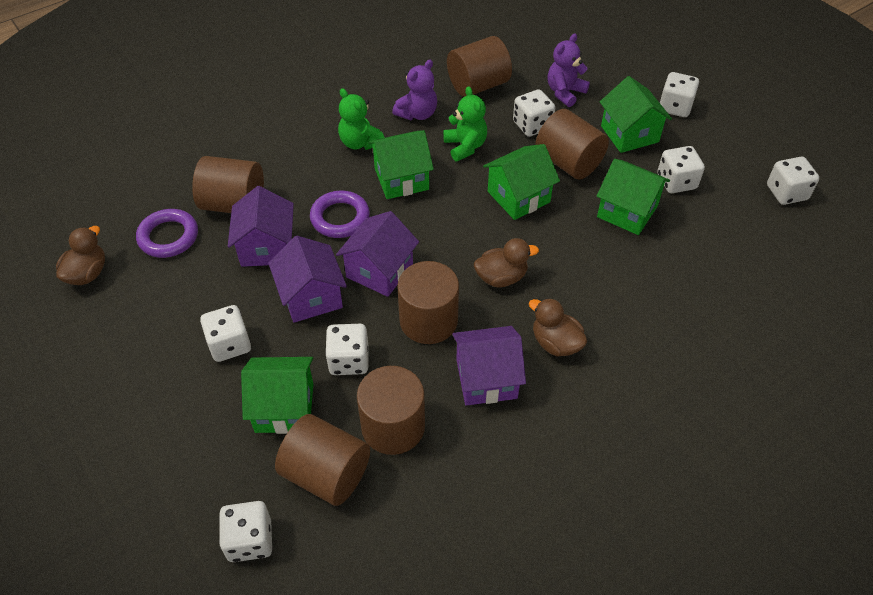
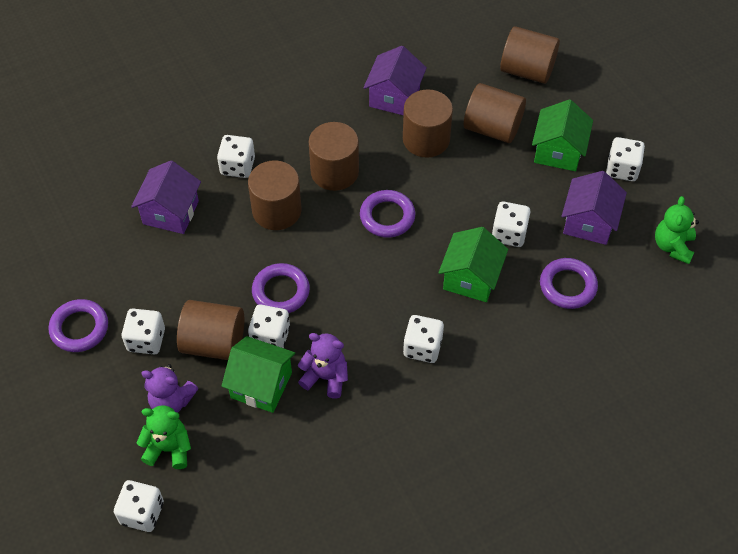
brown duck: 3 -> 0
green house: 5 -> 3
purple house: 4 -> 3
purple ring: 2 -> 4

